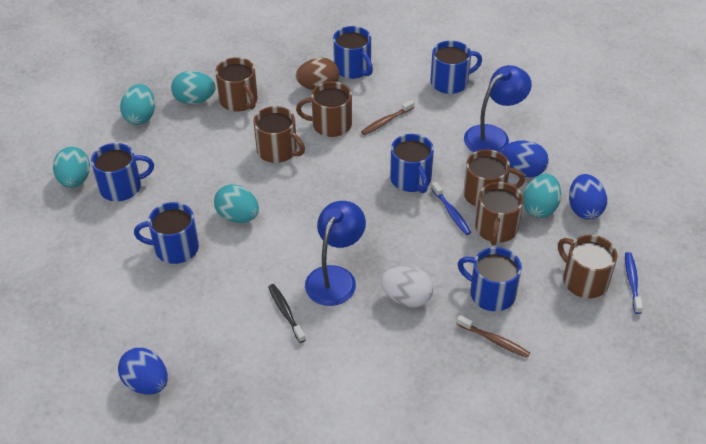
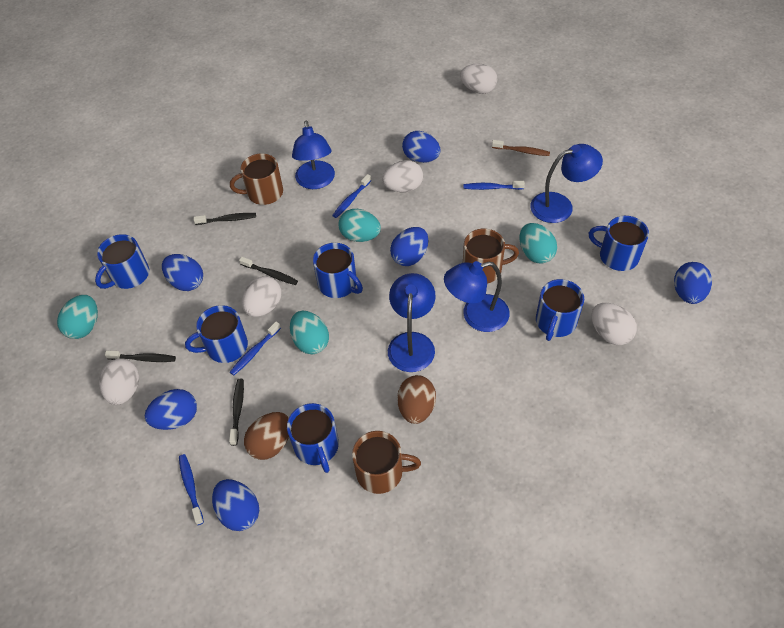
black toothbrush: 1 -> 4
blue egg: 3 -> 6
blue lamp: 2 -> 4
blue toothbrush: 2 -> 4
brown egg: 1 -> 2
brown mug: 6 -> 3
brown toothbrush: 2 -> 1
turquoise egg: 5 -> 4
white egg: 1 -> 5

